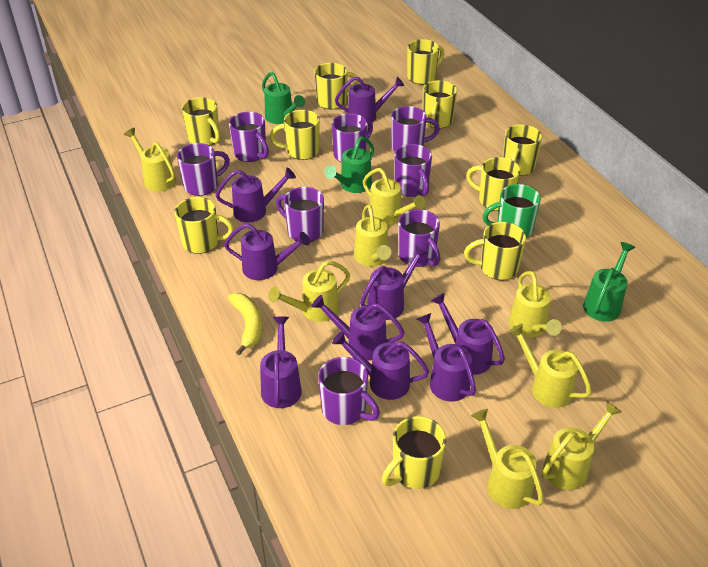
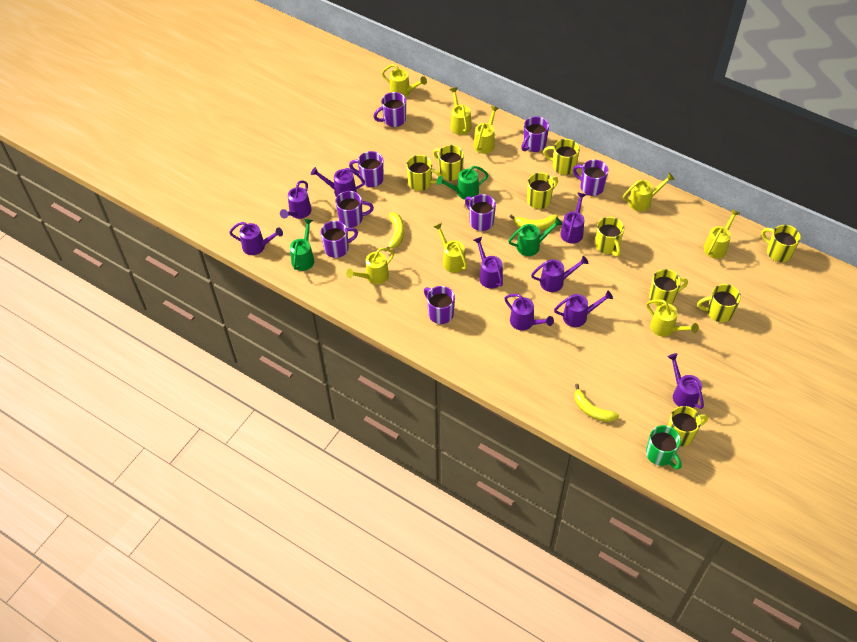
yellow banana: 1 -> 3
yellow mug: 10 -> 9

